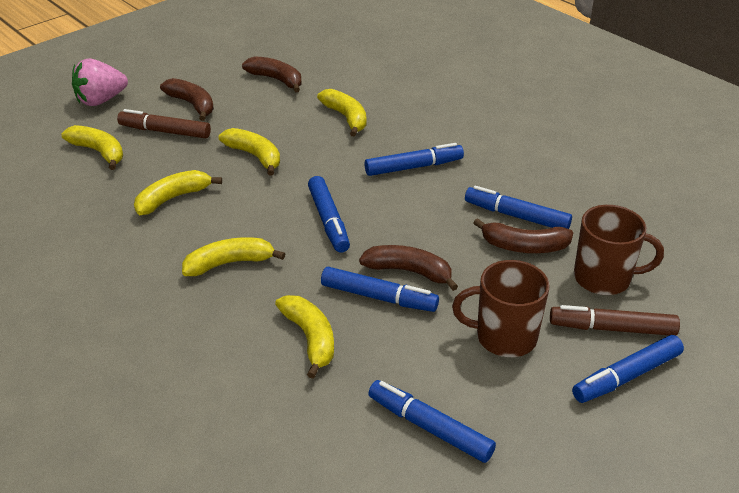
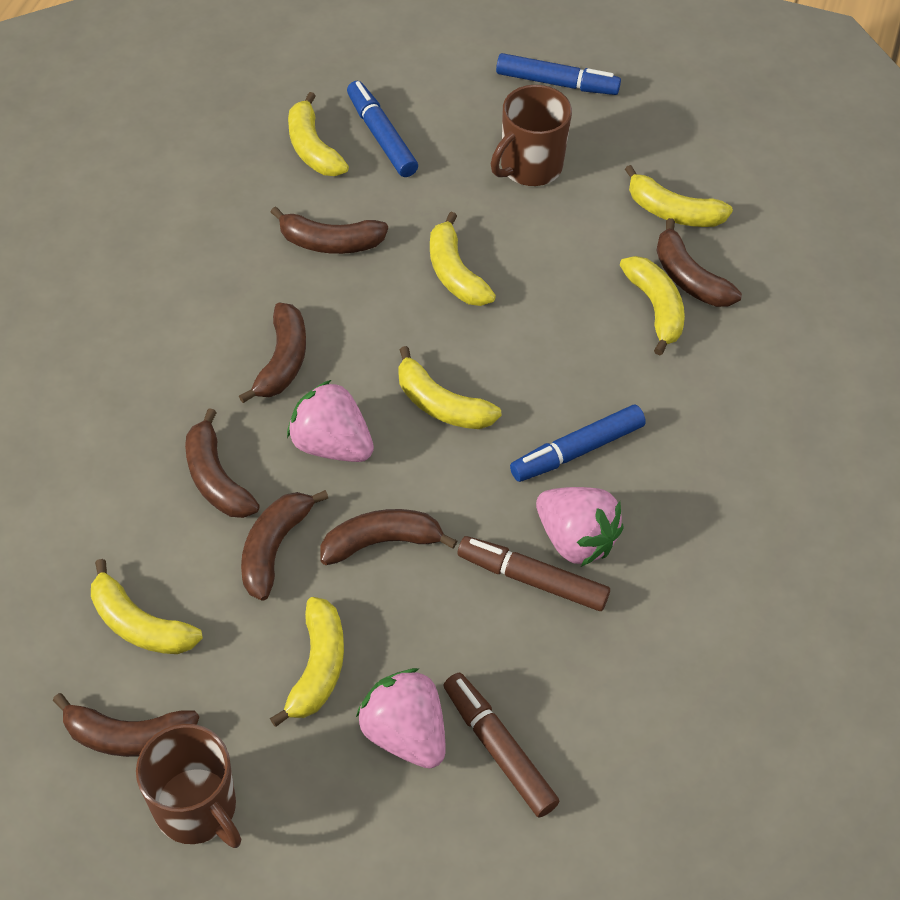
blue marker: 6 -> 3
brown banana: 4 -> 7
pink strawberry: 1 -> 3
yellow banana: 6 -> 7

